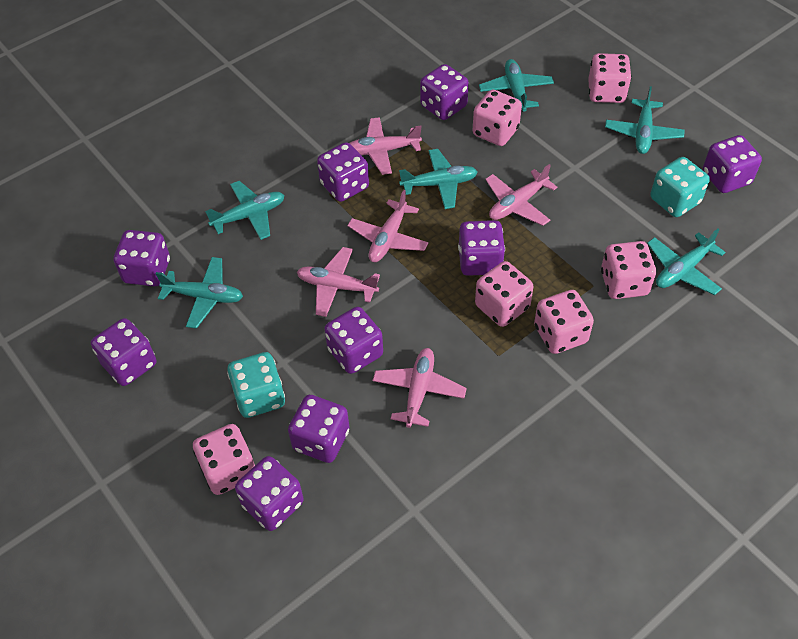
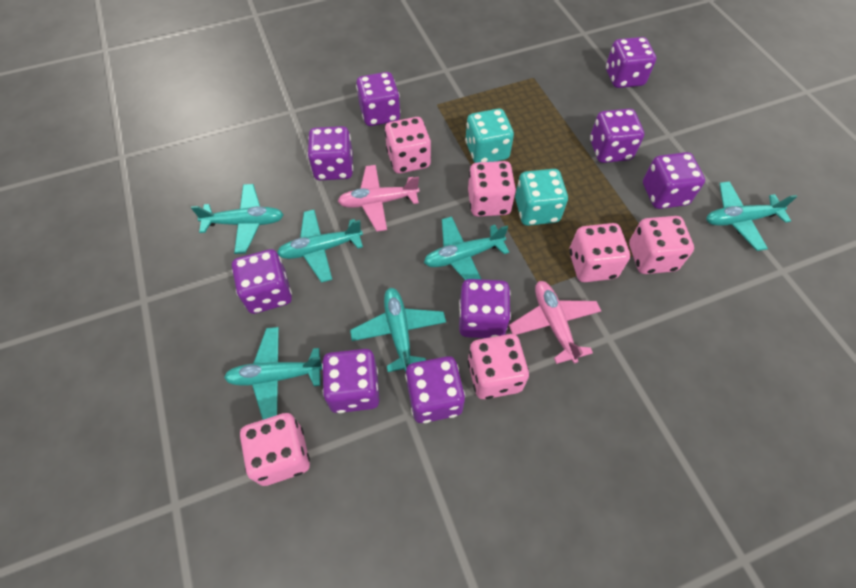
pink plane: 5 -> 2

